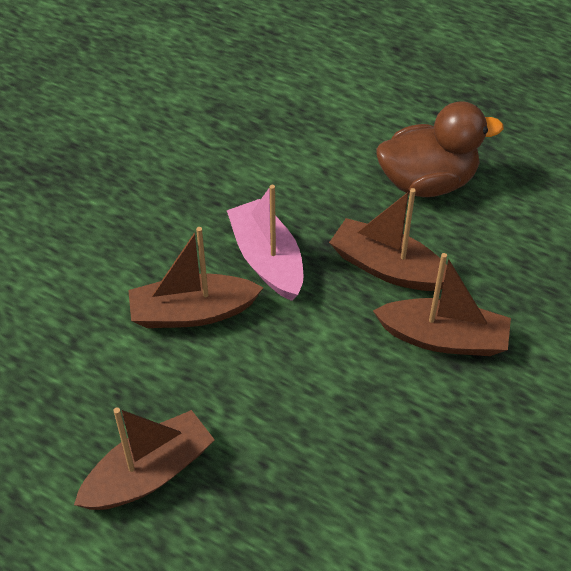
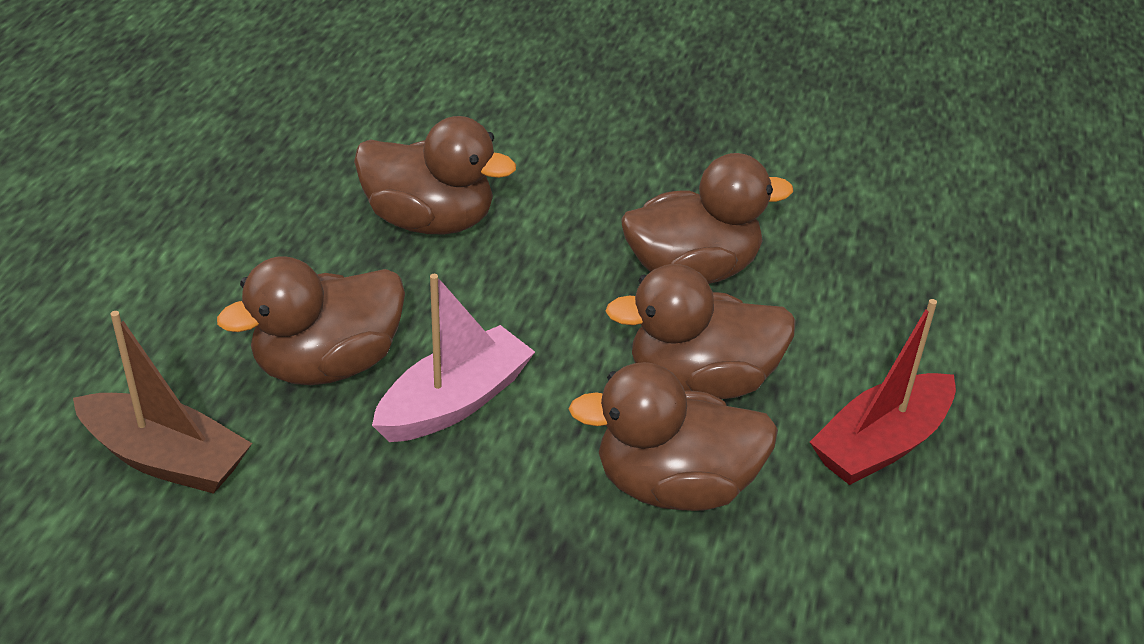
brown boat: 4 -> 1
brown duck: 1 -> 5
red boat: 0 -> 1

